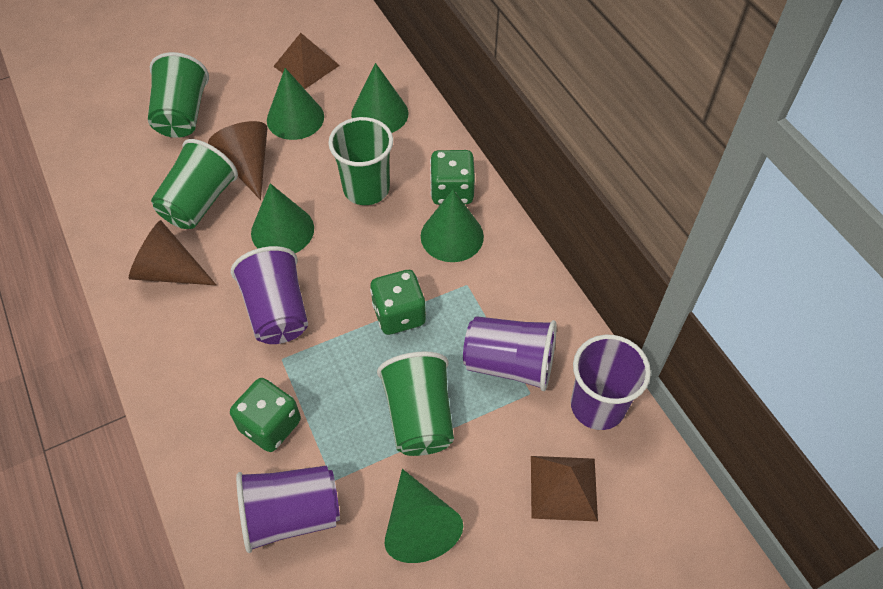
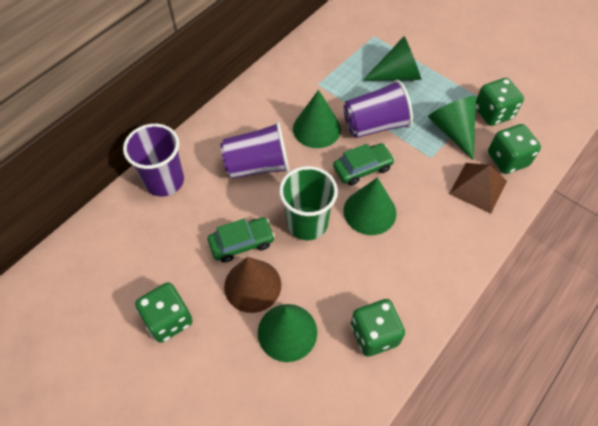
brown cone: 2 -> 1
brown pyramid: 2 -> 1
green car: 0 -> 2
green cup: 4 -> 1
green dice: 3 -> 4
purple cup: 4 -> 3

